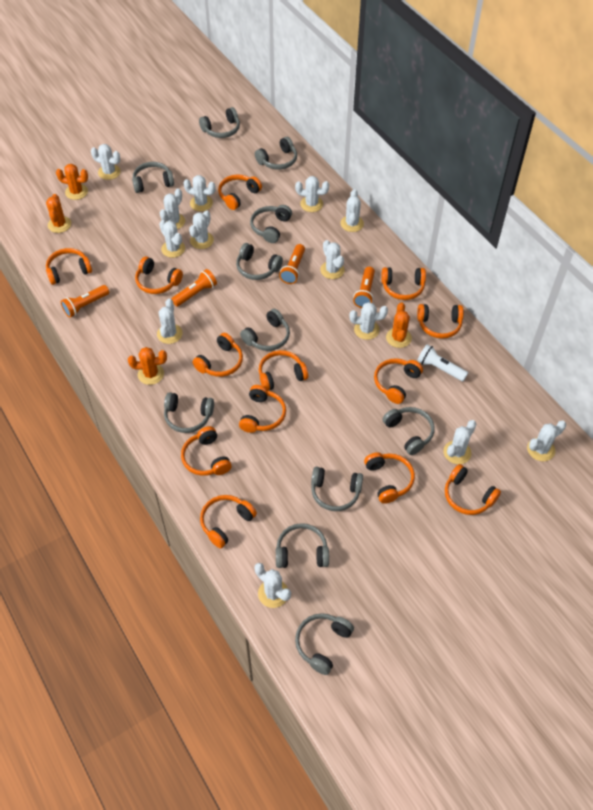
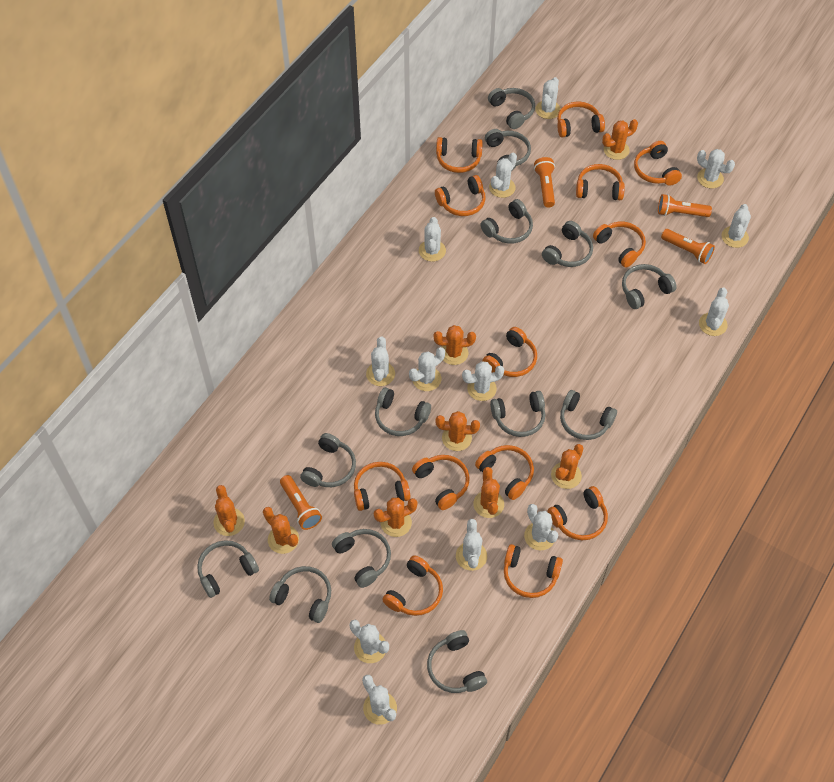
grey headphones: 11 -> 13
orange cactus: 4 -> 8
white flashlight: 1 -> 0

